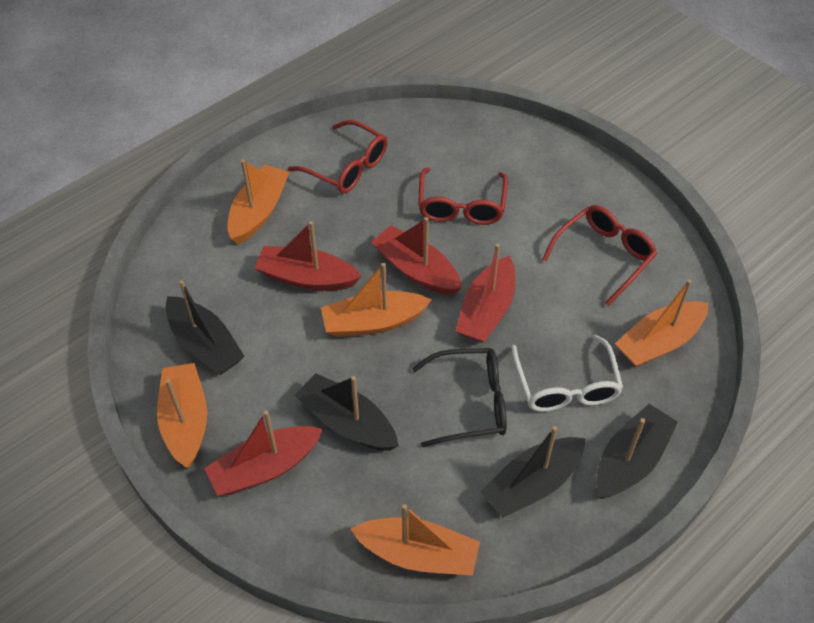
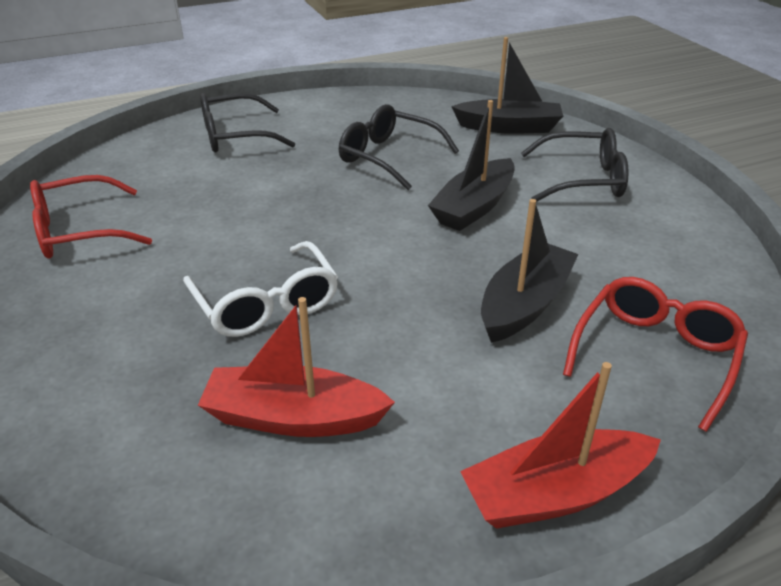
black boat: 4 -> 3
black glasses: 1 -> 3
orange boat: 5 -> 0
red boat: 4 -> 2
red glasses: 3 -> 2

